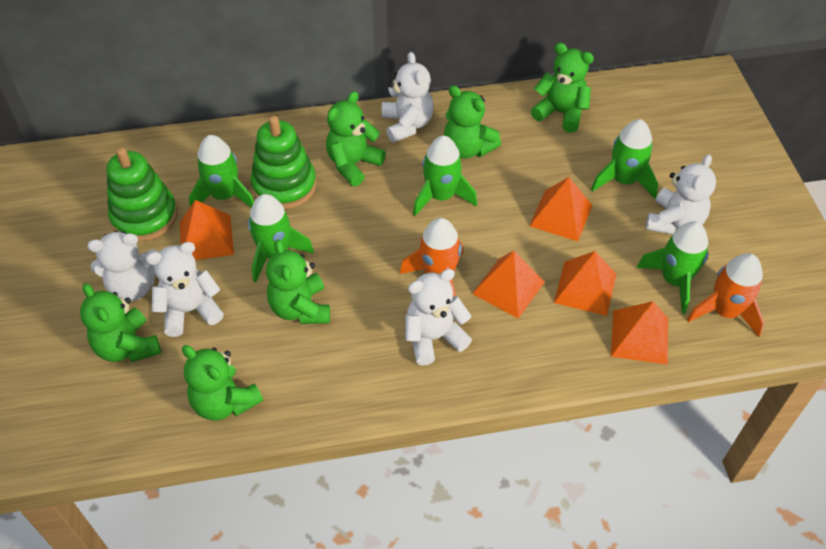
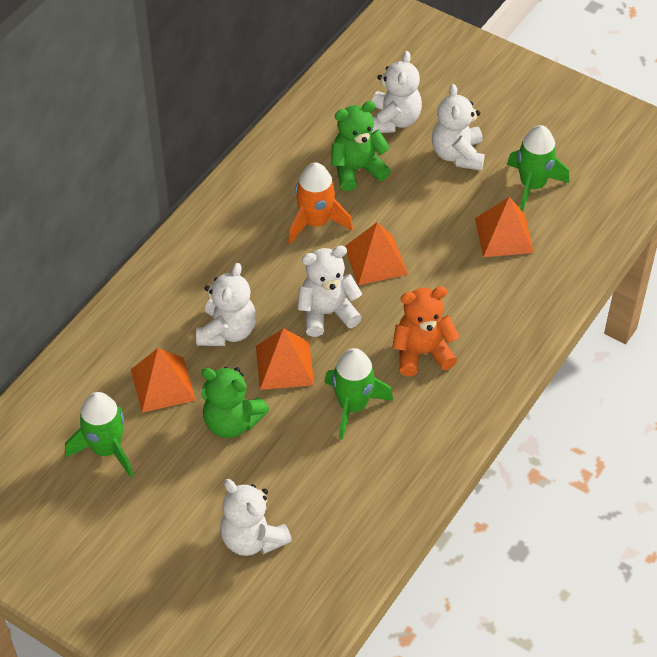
green rocket: 5 -> 3
green stacking toy: 2 -> 0
green teddy bear: 6 -> 2
orange pyramid: 5 -> 4
orange rocket: 2 -> 1
orange teddy bear: 0 -> 1

